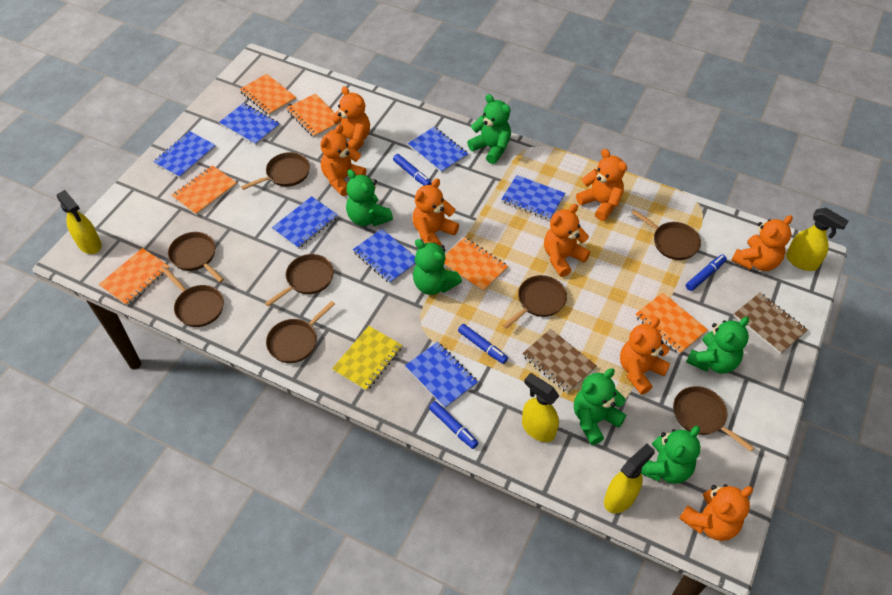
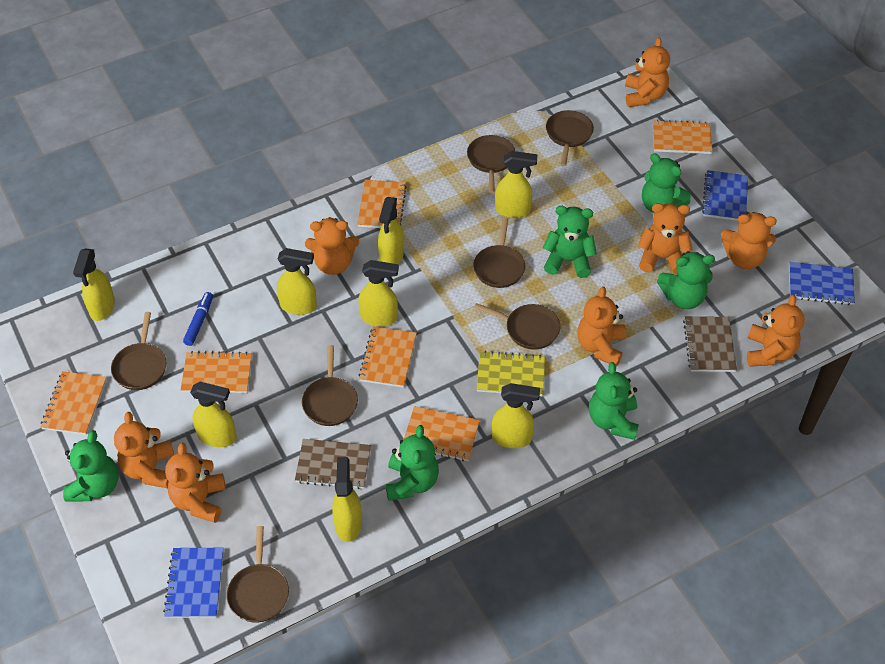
blue marker: 4 -> 1
blue notebook: 7 -> 3
brown pan: 8 -> 7
yellow spray bottle: 4 -> 8

